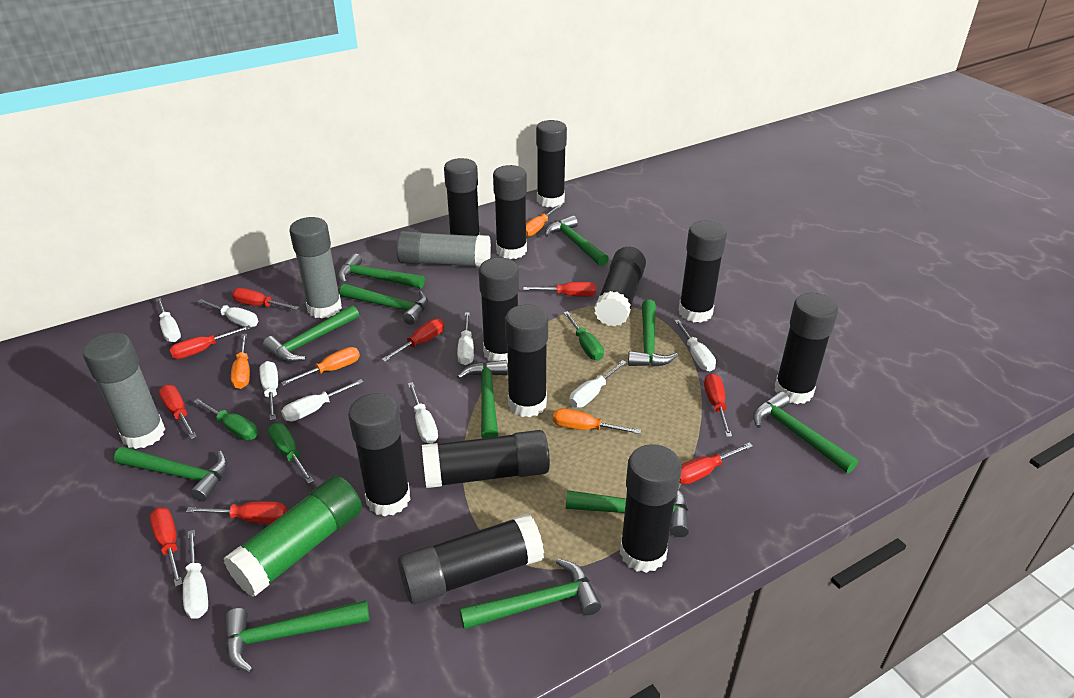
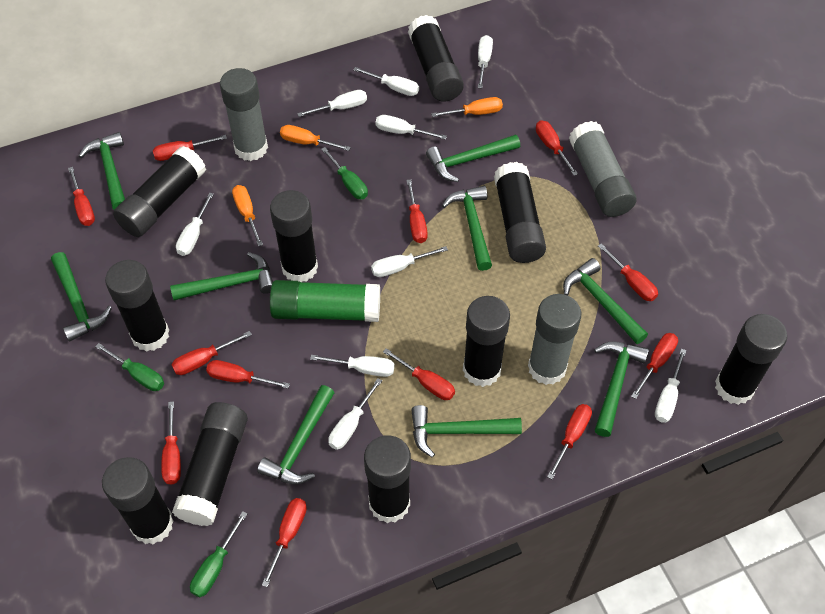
black glue stick: 12 -> 10
green hammer: 11 -> 9
orange screwdriver: 4 -> 3
red screwdriver: 9 -> 12

